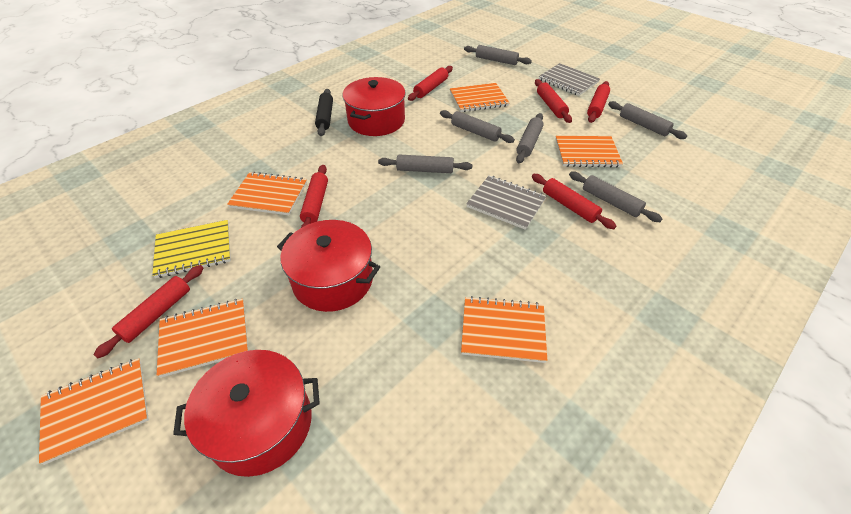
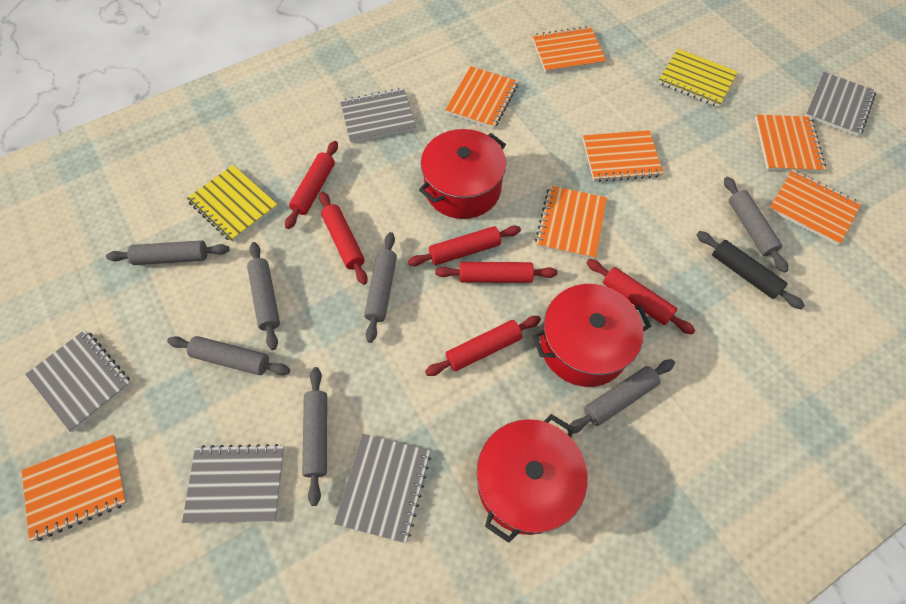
grey notebook: 2 -> 5
grey rolling pin: 6 -> 7
orange notebook: 6 -> 7
yellow notebook: 1 -> 2

